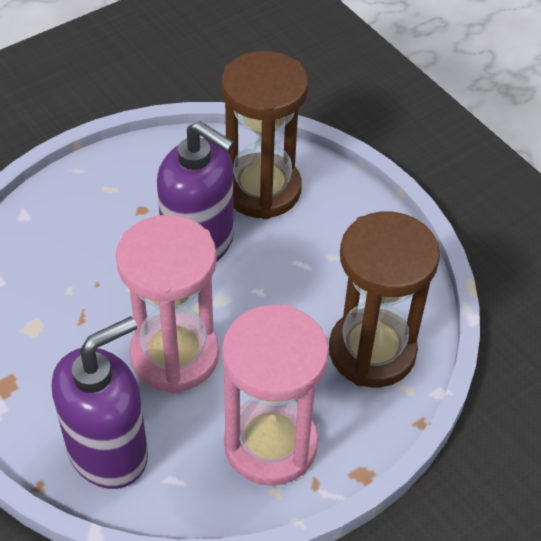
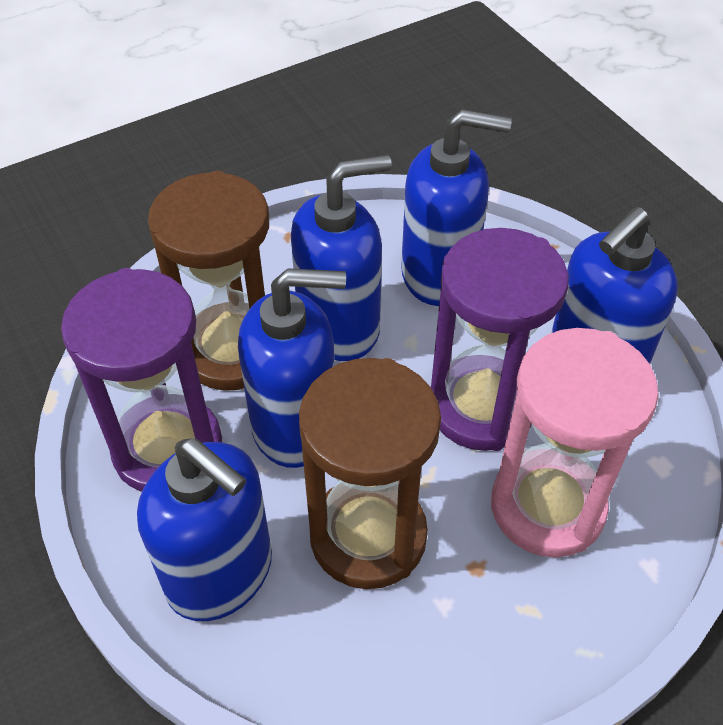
blue soap dispenser: 0 -> 5
pink hourglass: 2 -> 1
purple hourglass: 0 -> 2
purple soap dispenser: 2 -> 0

